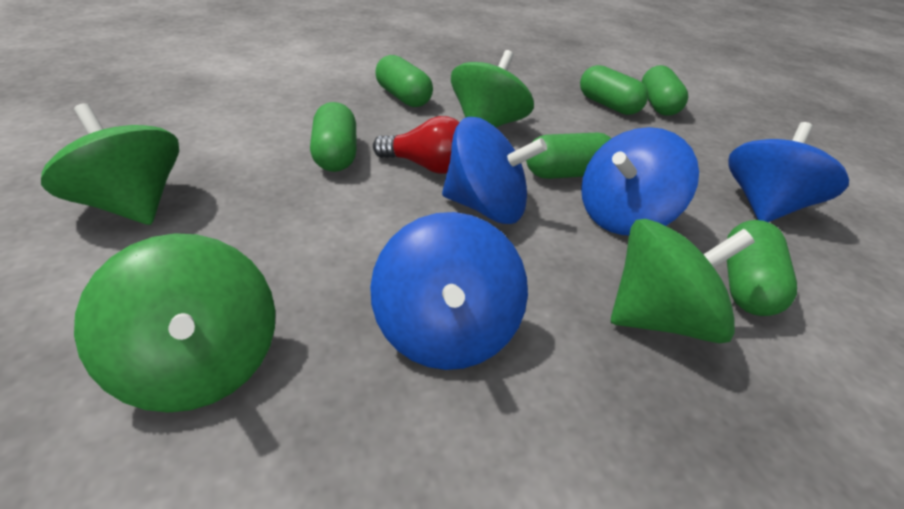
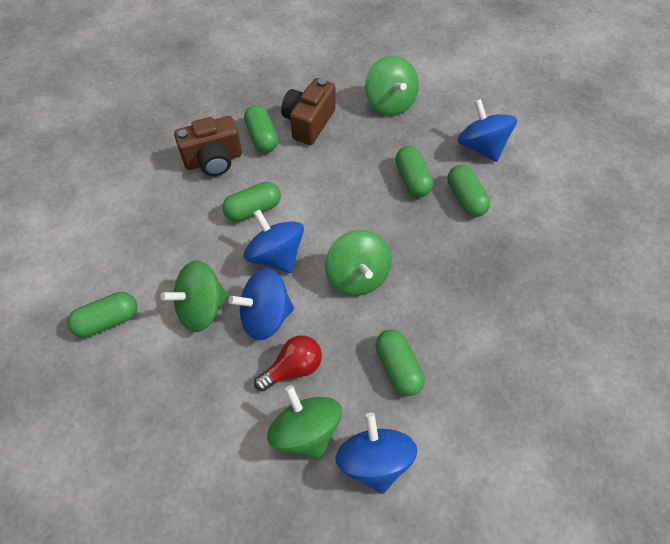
brown camera: 0 -> 2

